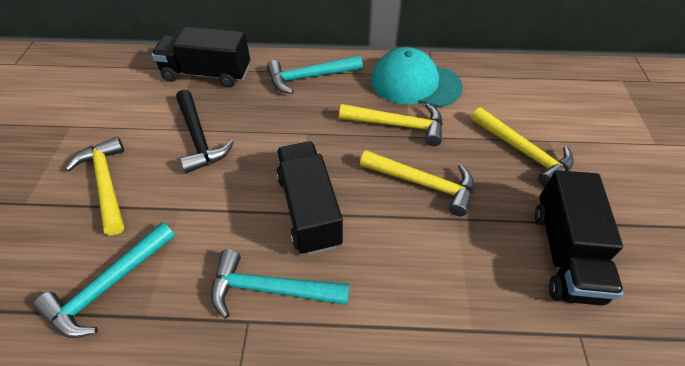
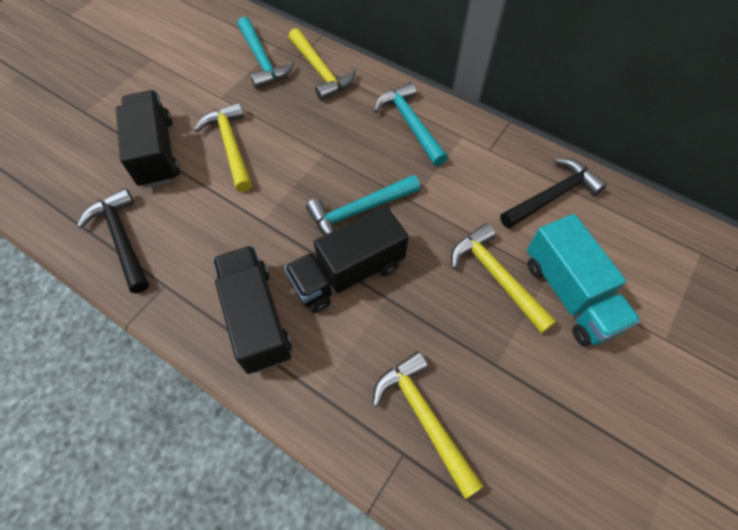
black hammer: 1 -> 2
turquoise cap: 1 -> 0
turquoise truck: 0 -> 1

